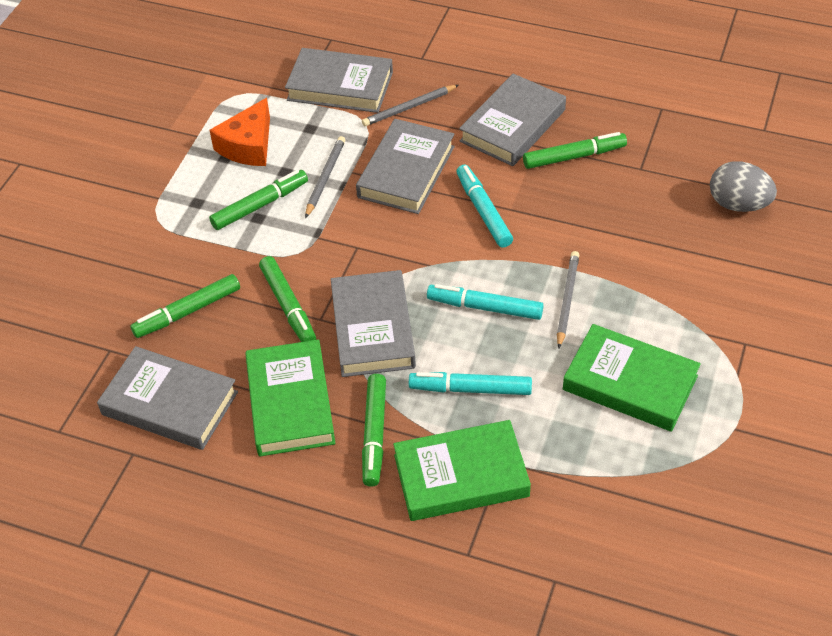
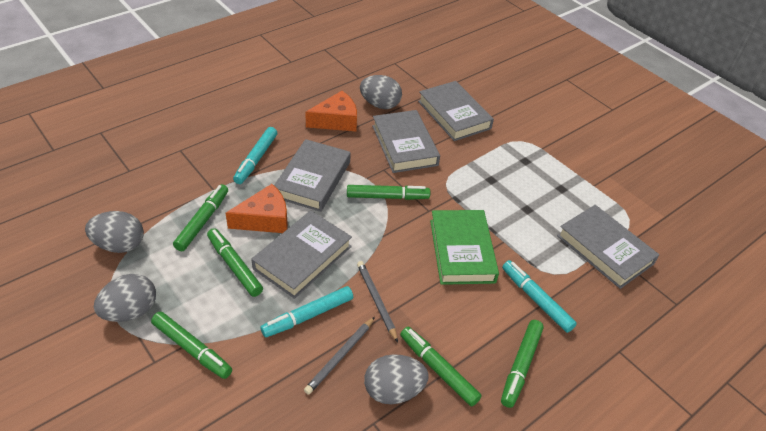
green book: 3 -> 1
green marker: 5 -> 6
grey egg: 1 -> 4
grey pencil: 3 -> 2
orange cheese: 1 -> 2

